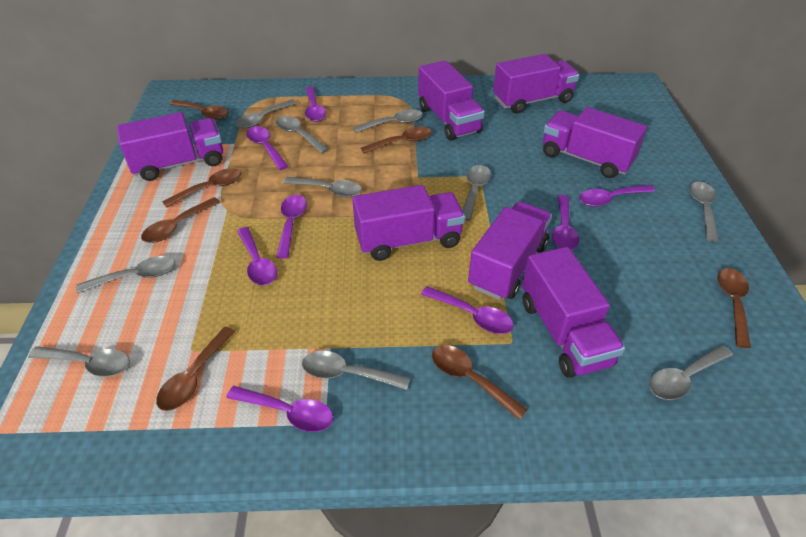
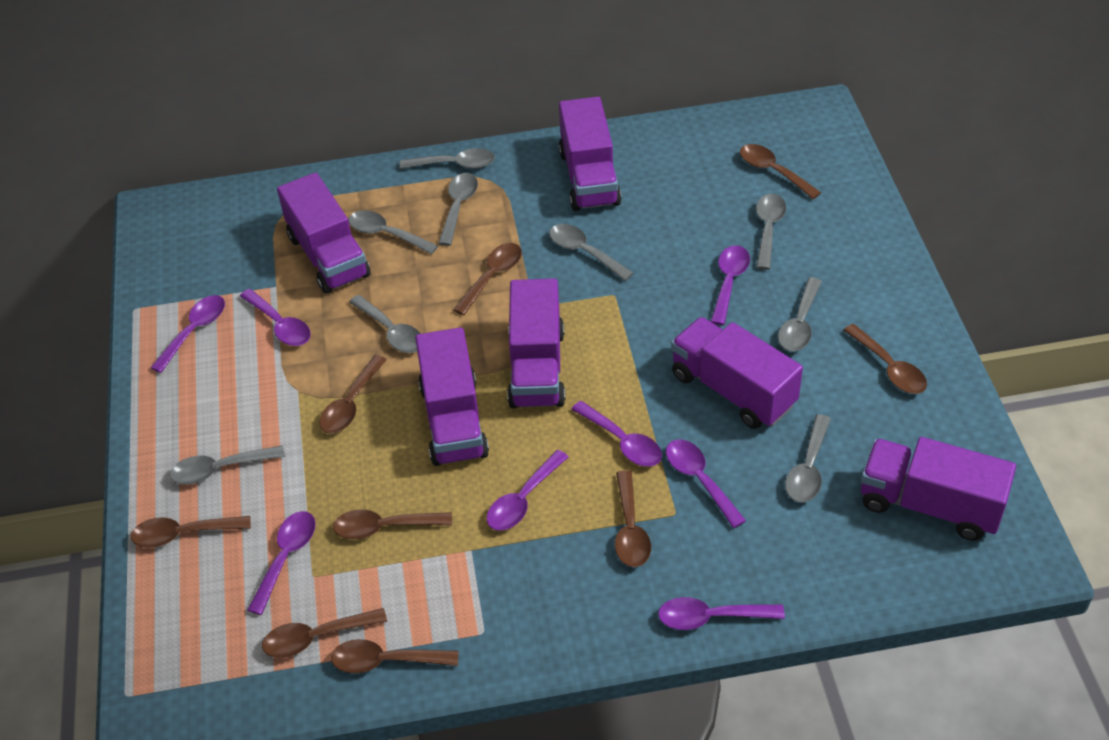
brown spoon: 7 -> 9
grey spoon: 10 -> 9
purple truck: 7 -> 6

